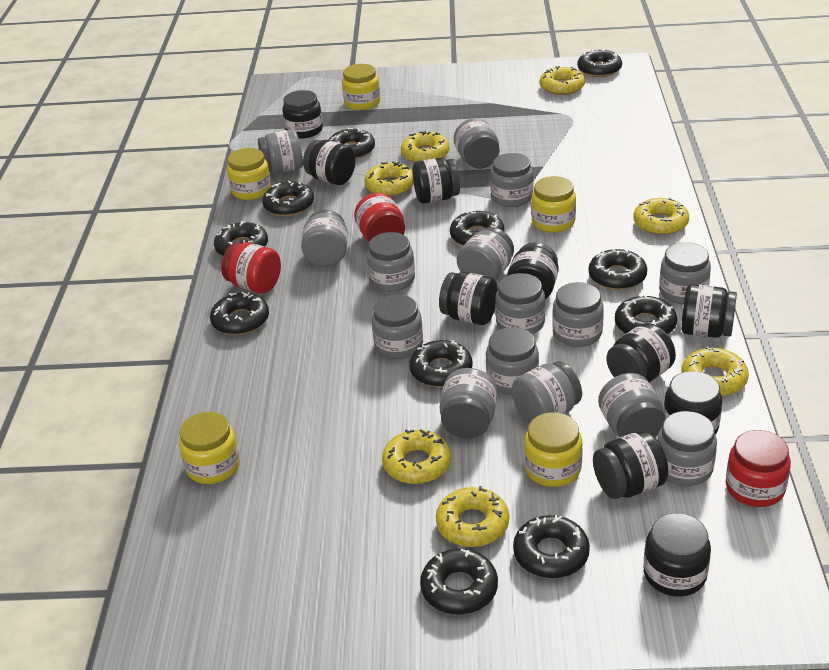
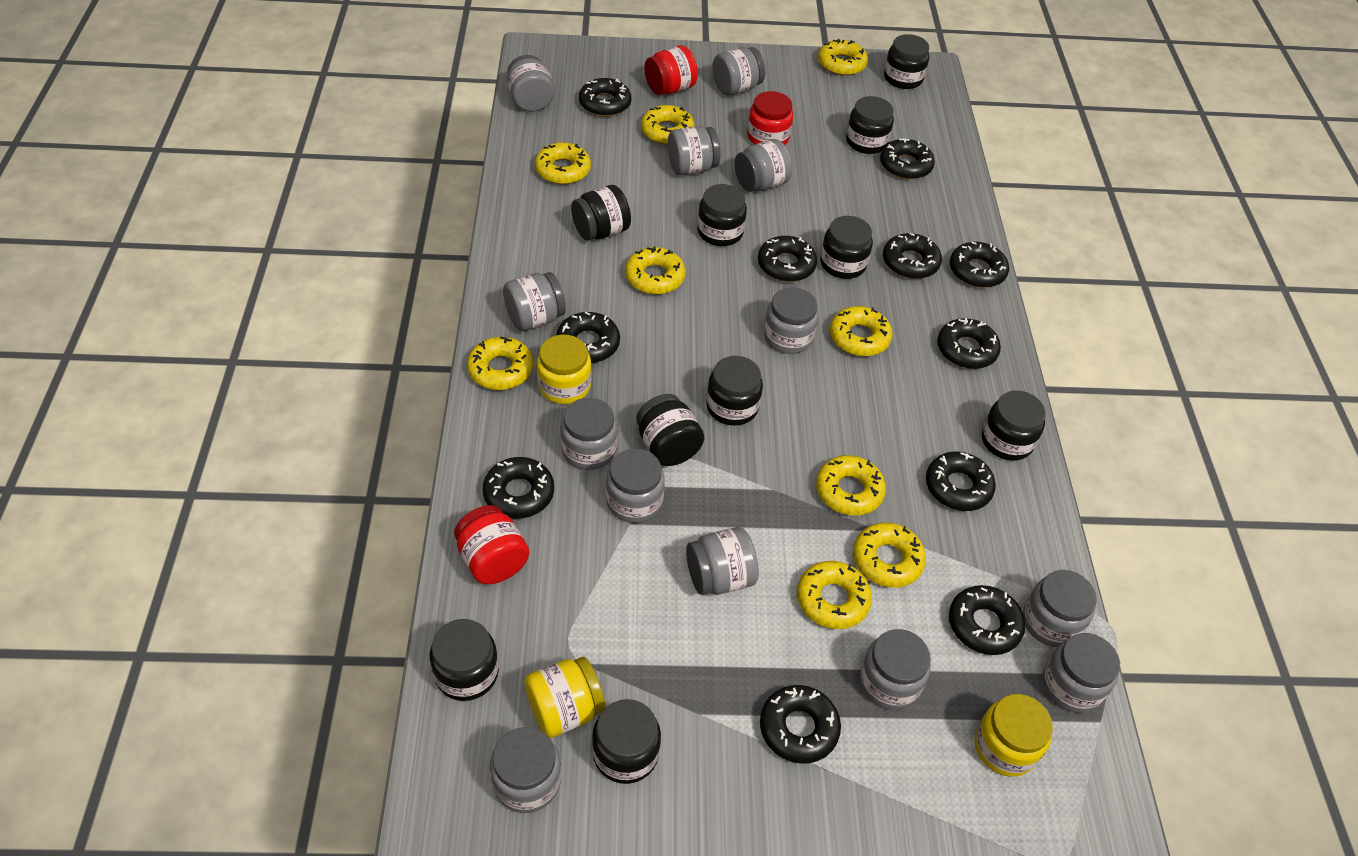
grey jar: 15 -> 13
yellow donut: 7 -> 9
yellow jar: 5 -> 3

